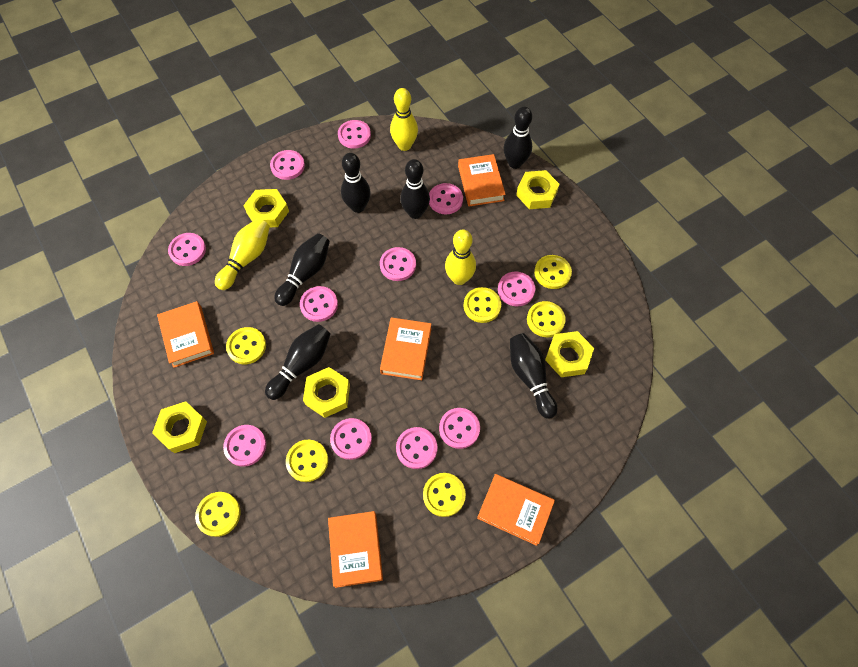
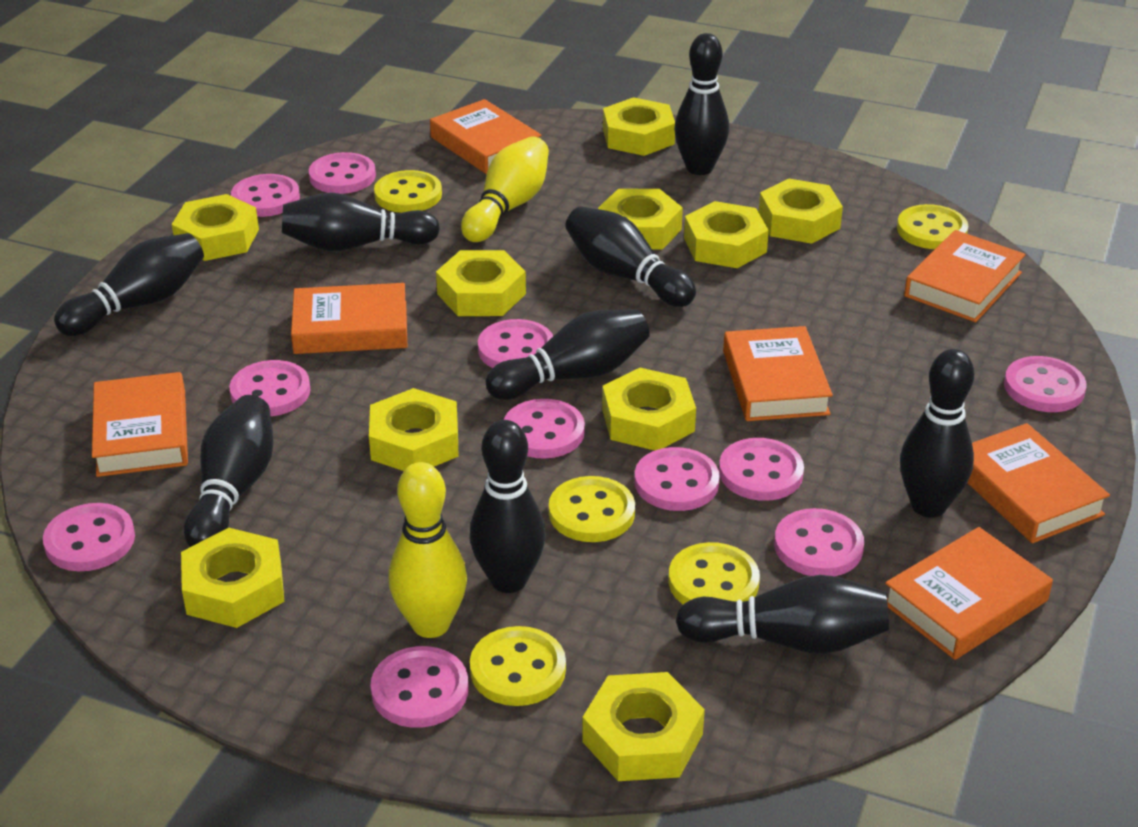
black bowling pin: 6 -> 9
orange book: 5 -> 7
yellow bowling pin: 3 -> 2
yellow button: 7 -> 5
yellow nut: 5 -> 10

